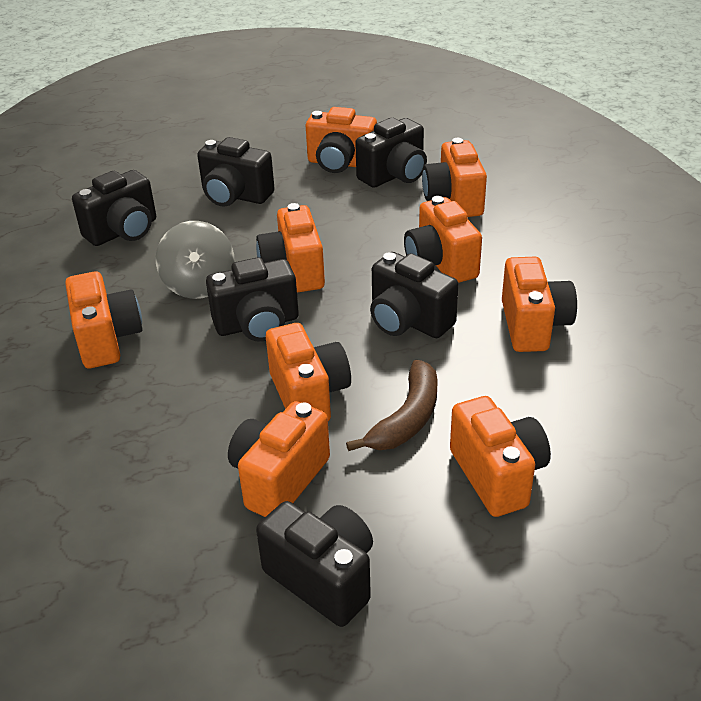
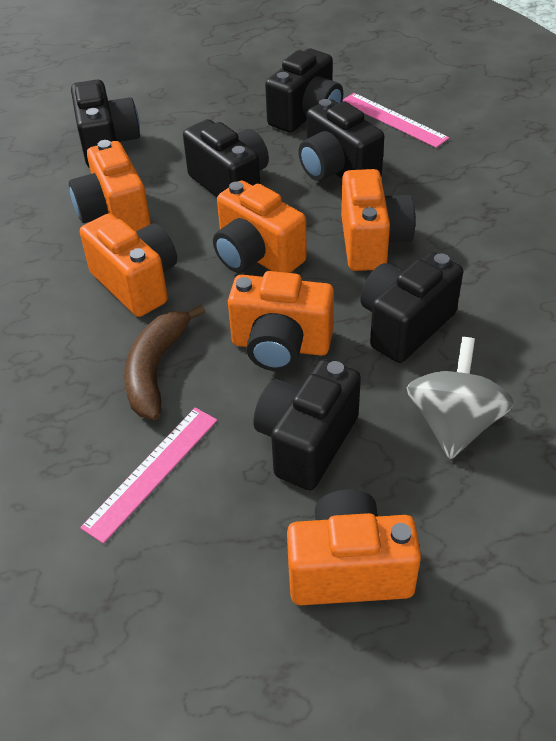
orange camera: 9 -> 6
pink ruler: 0 -> 2

